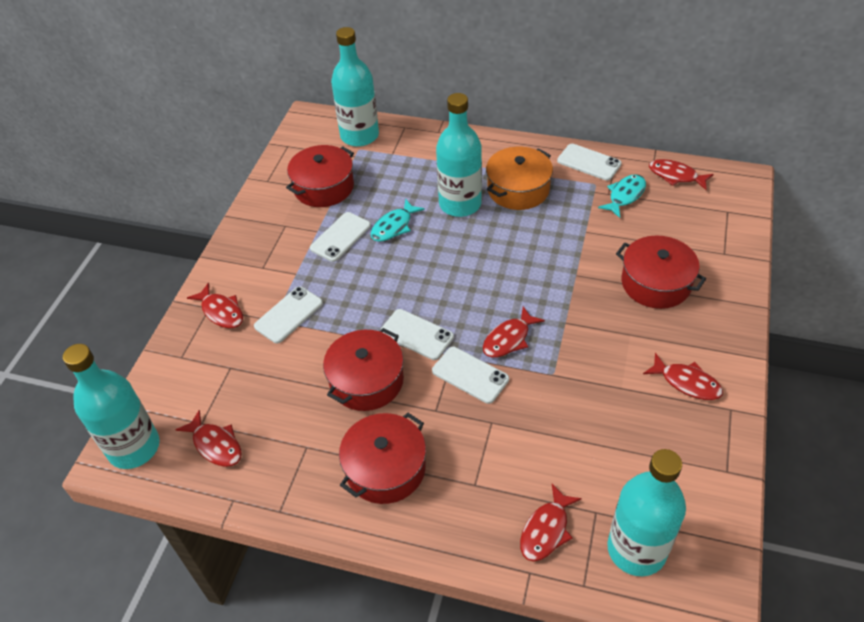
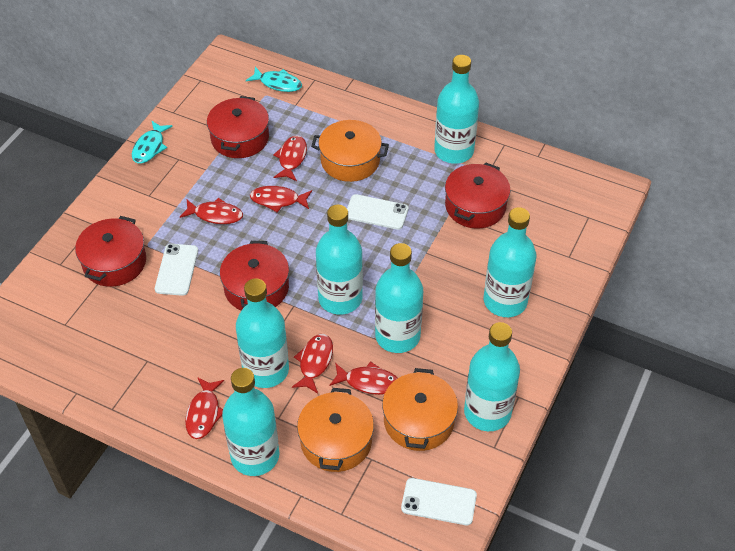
orange pot: 1 -> 3
turquoise bottle: 4 -> 7
white phone: 5 -> 3

